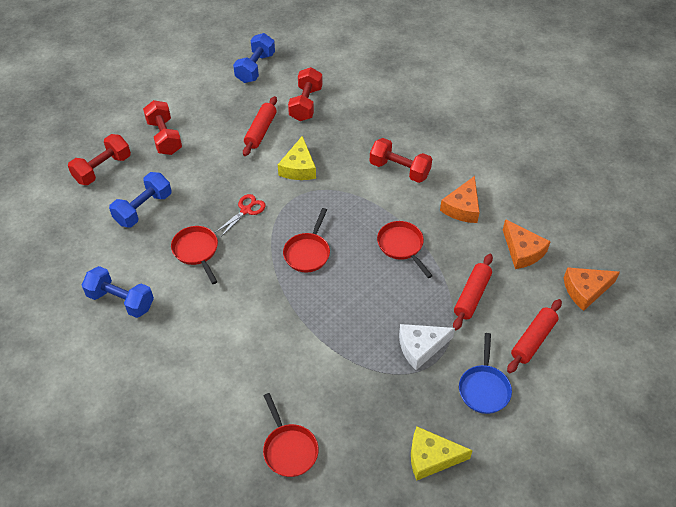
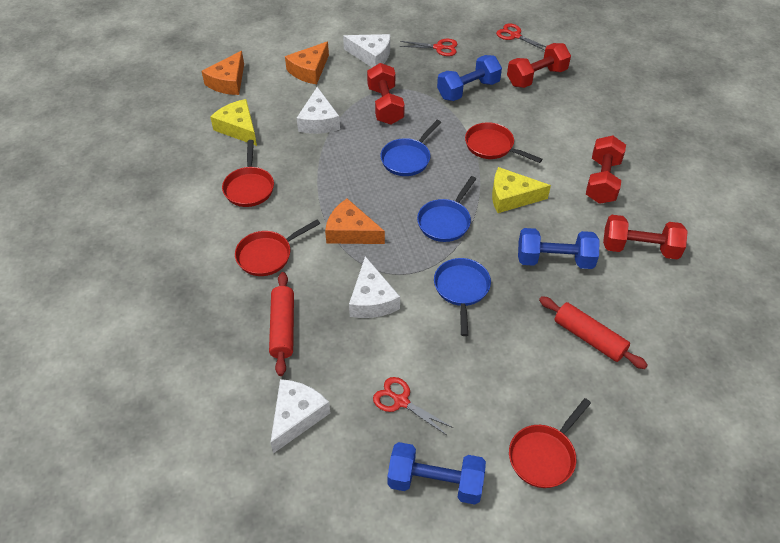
blue pan: 1 -> 3
red rolling pin: 3 -> 2
red scissors: 1 -> 3
white cheese: 1 -> 4

